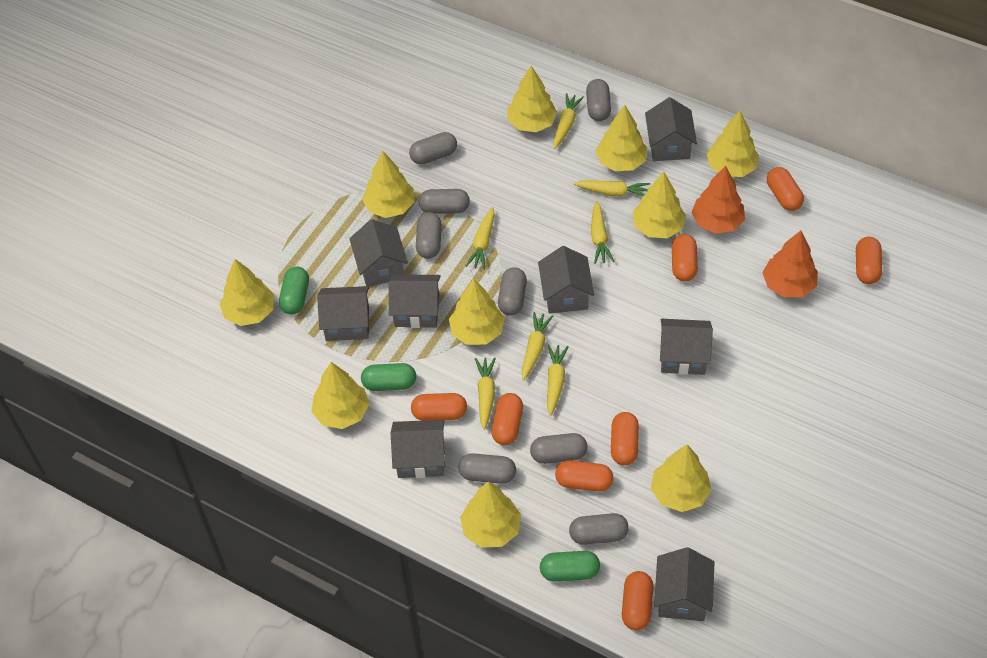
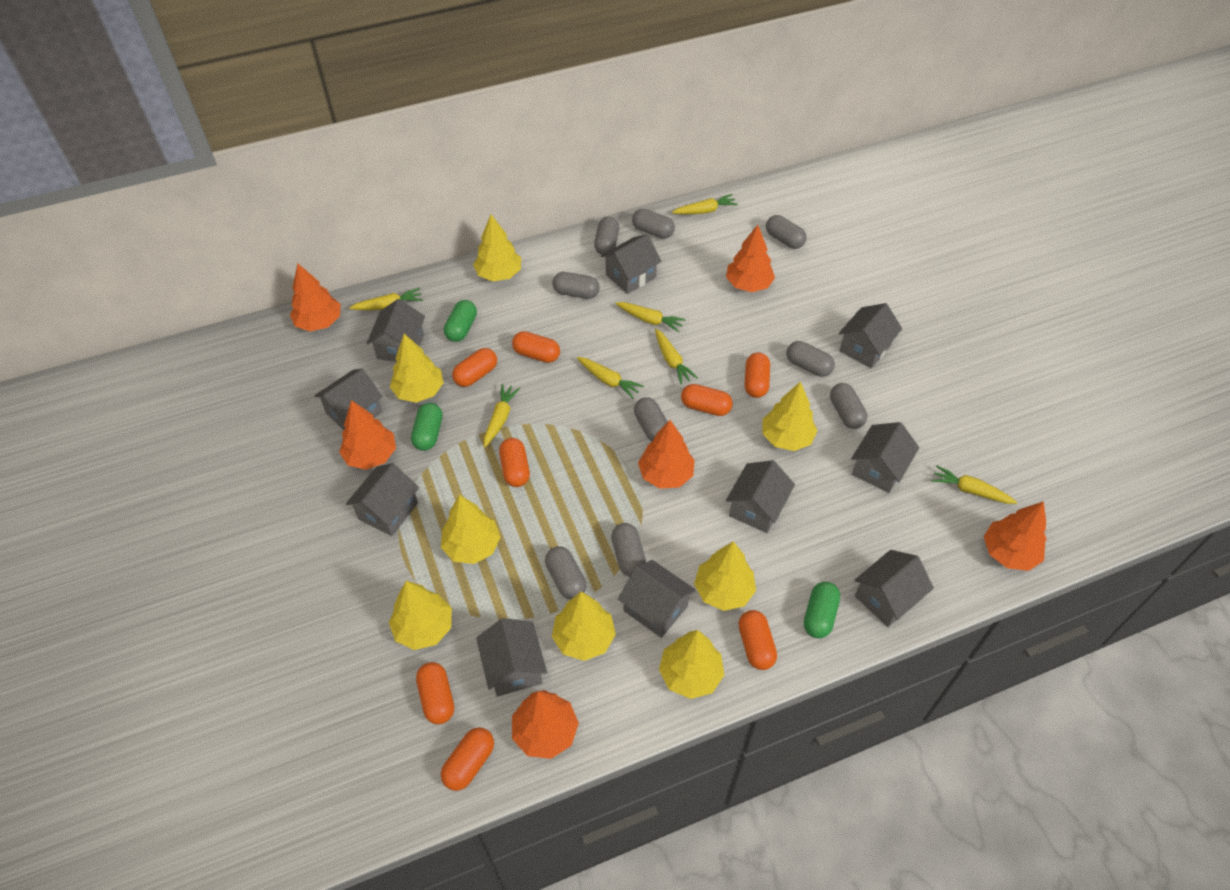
grey capsule: 8 -> 9
grey house: 8 -> 10
orange tree: 2 -> 6
yellow tree: 10 -> 8

